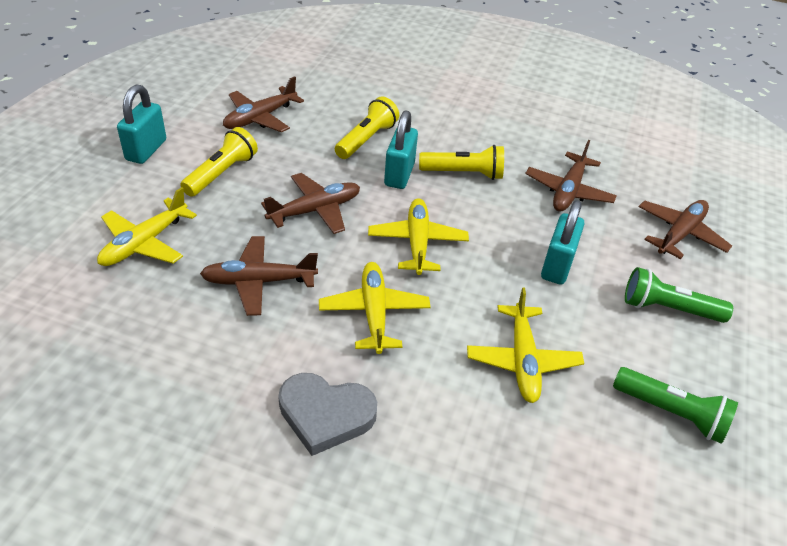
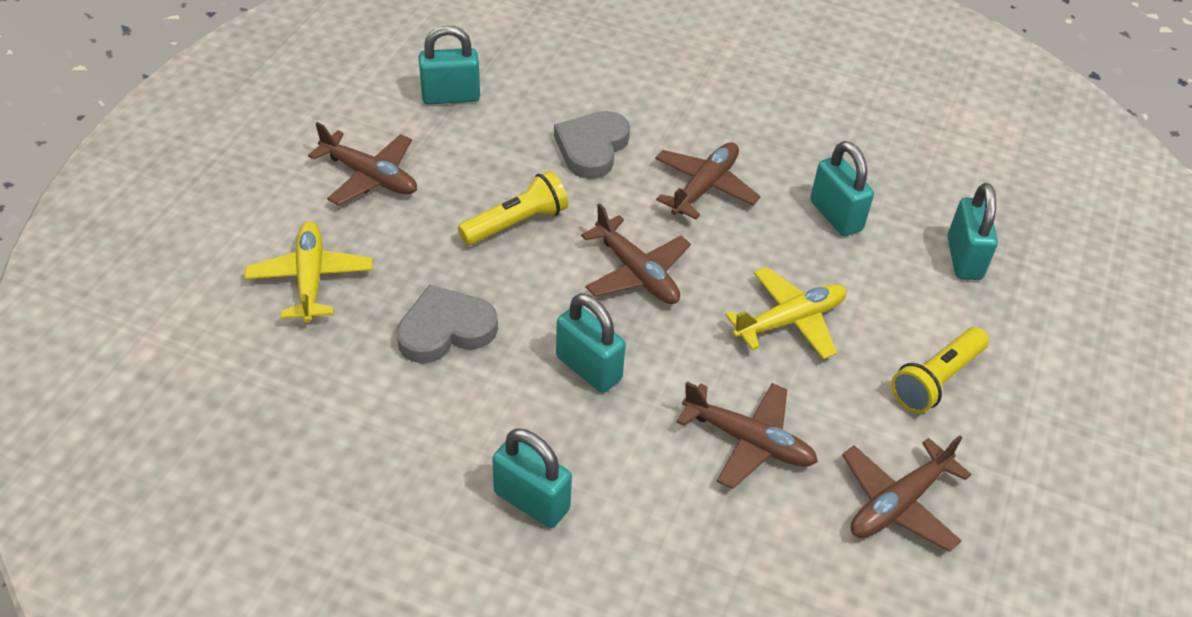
green flashlight: 2 -> 0
grey heart: 1 -> 2
turquoise padlock: 3 -> 5
yellow flashlight: 3 -> 2
yellow plane: 4 -> 2

